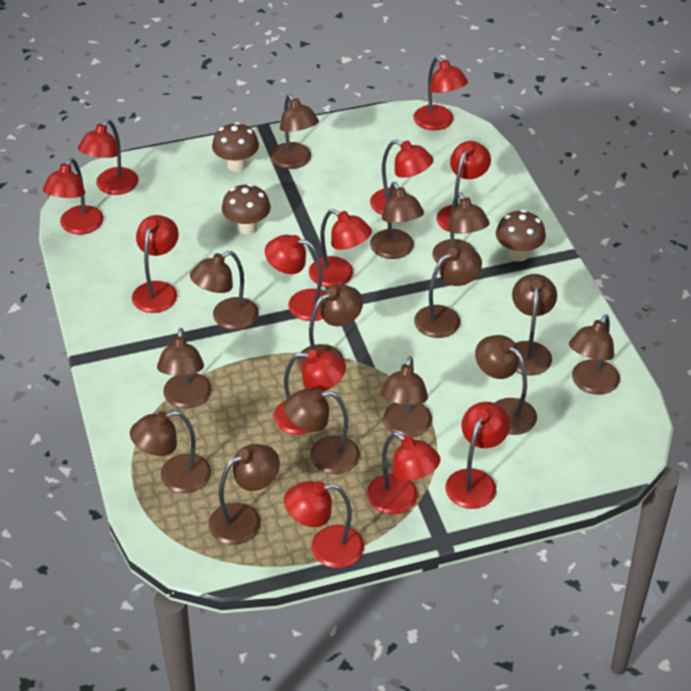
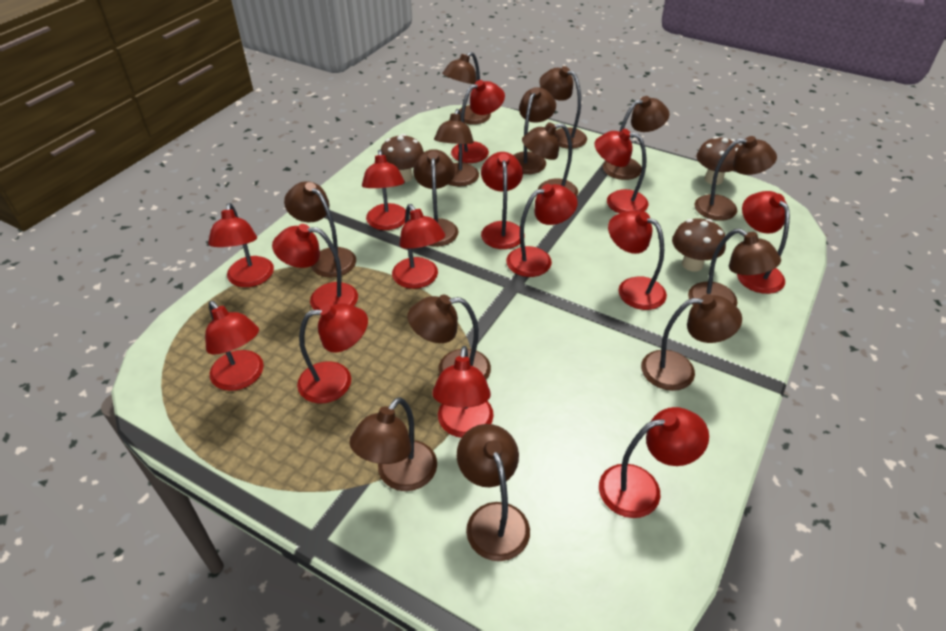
red lamp: 12 -> 14

